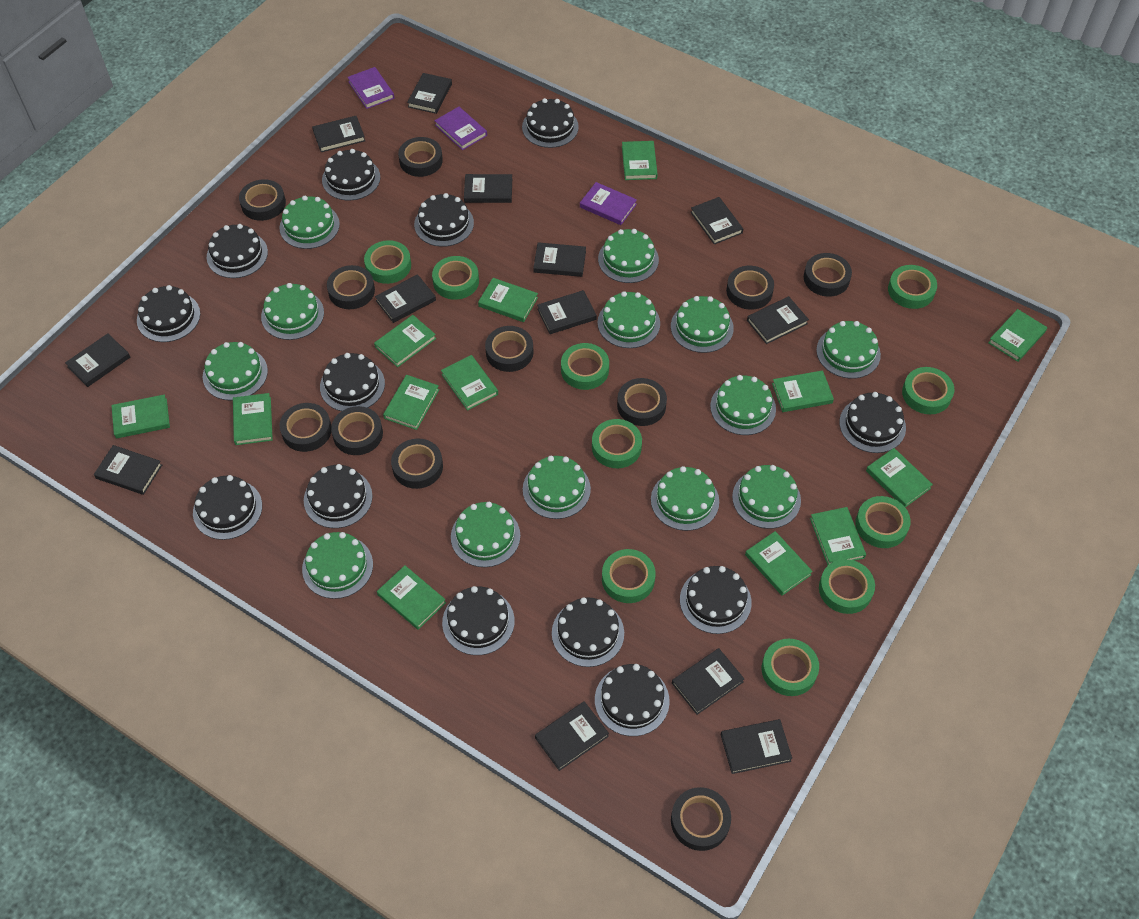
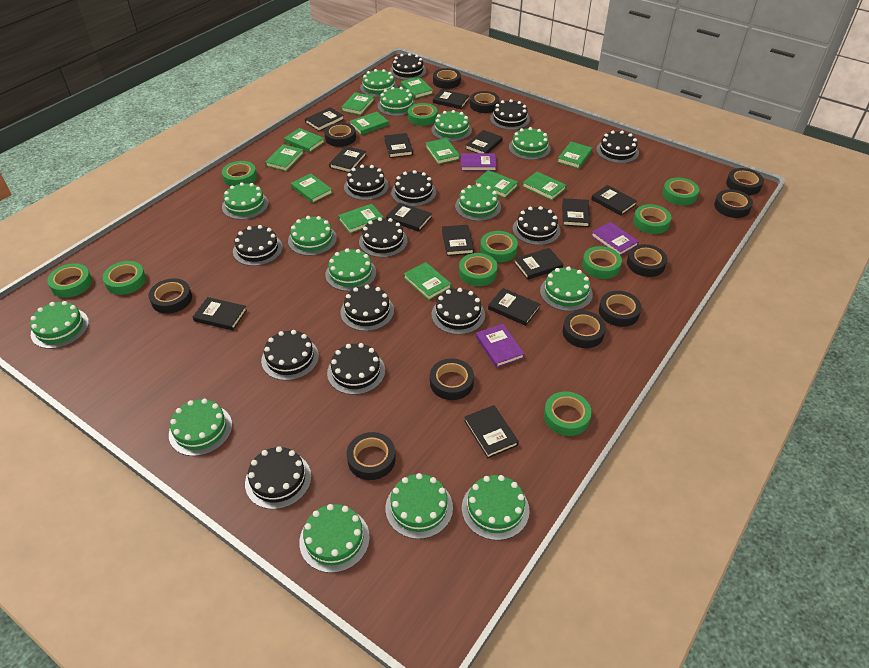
green book: 13 -> 12
green cake: 13 -> 14

